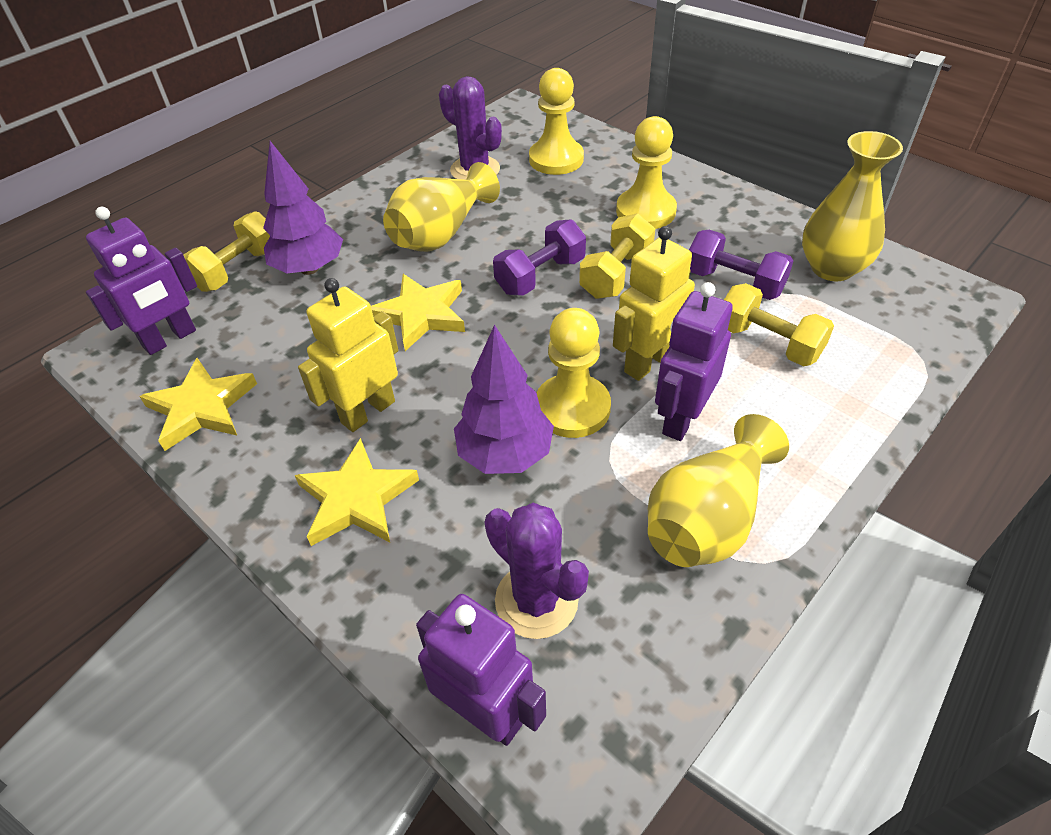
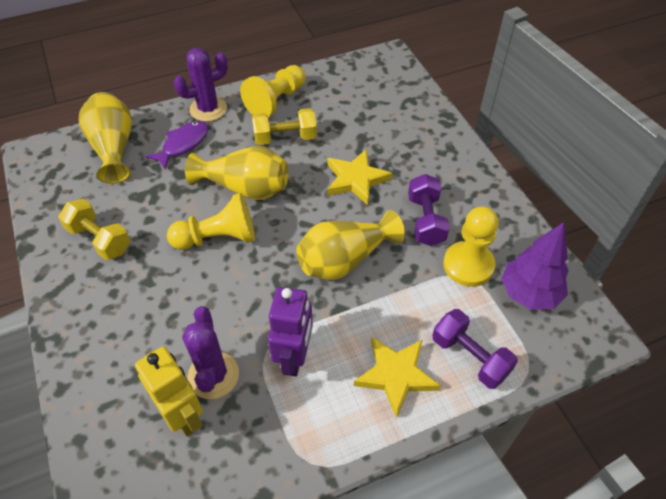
purple fish: 0 -> 1
purple robot: 3 -> 1
purple tree: 2 -> 1
yellow dumbbell: 3 -> 2
yellow robot: 2 -> 1
yellow star: 3 -> 2

